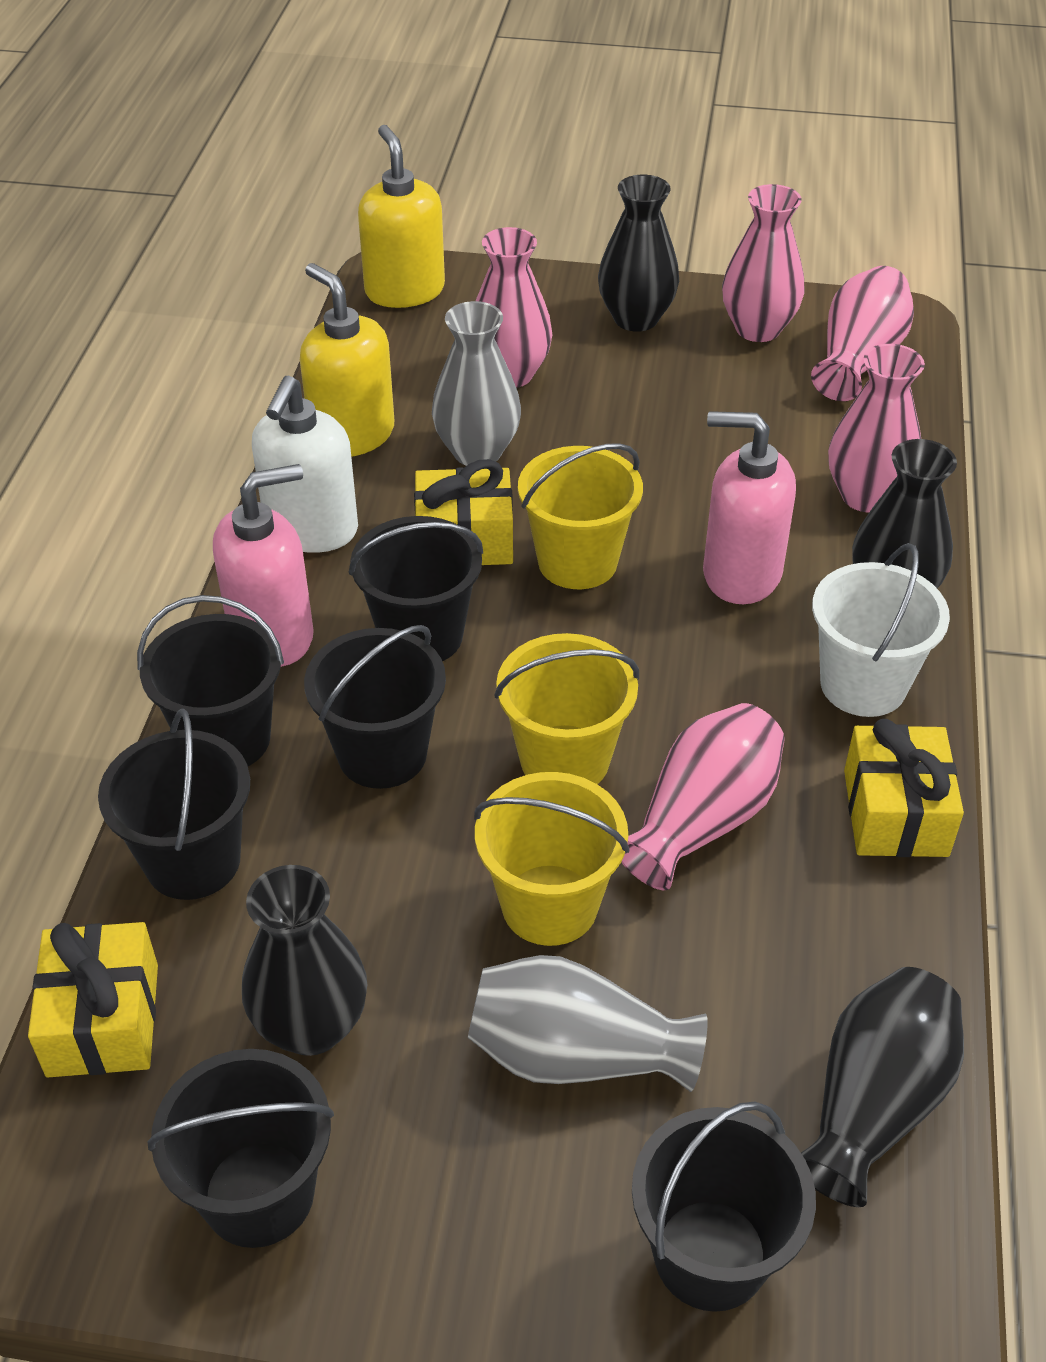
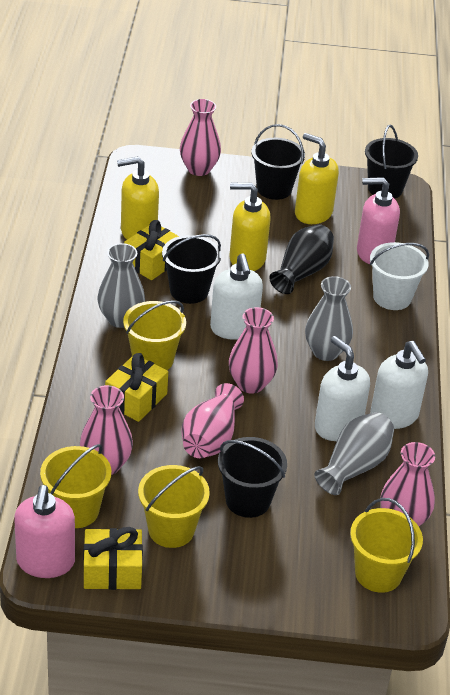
black bucket: 6 -> 4
black vase: 4 -> 1
grey vase: 2 -> 3
white soap dispenser: 1 -> 3
yellow bucket: 3 -> 4
yellow soap dispenser: 2 -> 3

